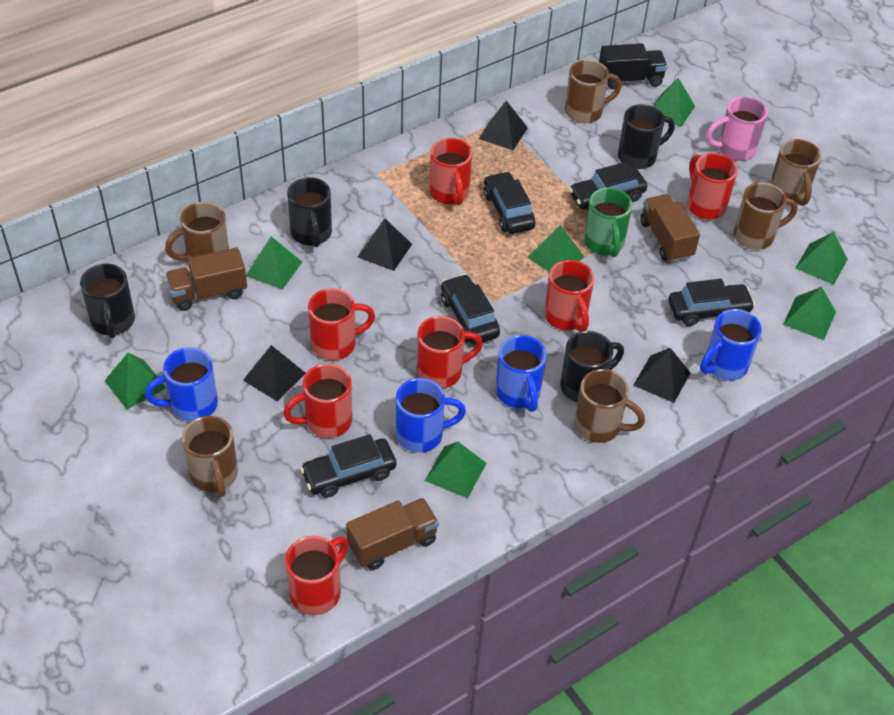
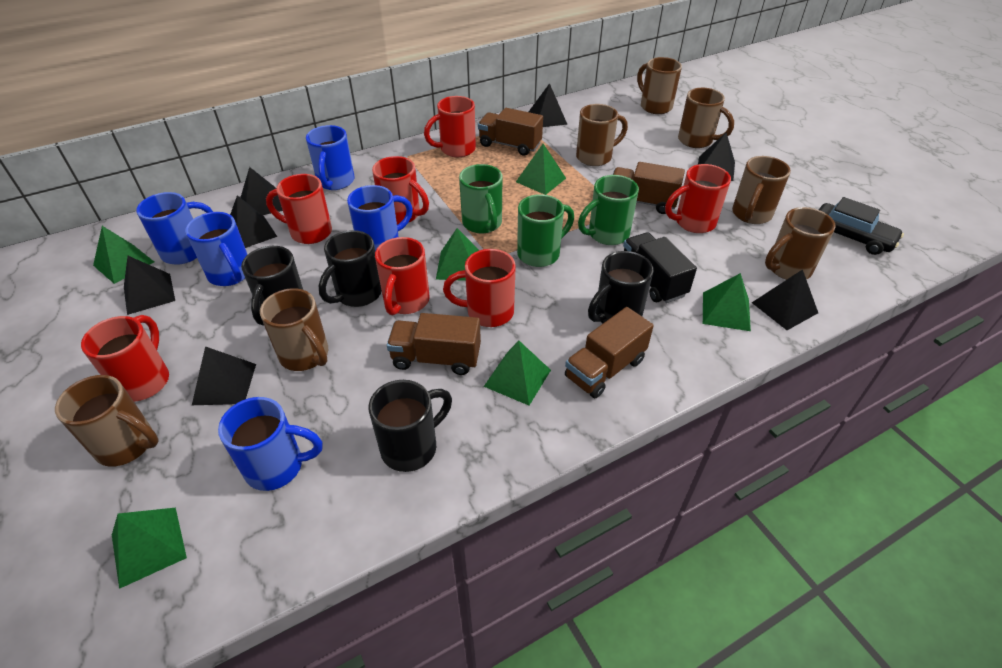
black car: 5 -> 1
black pyramid: 4 -> 7
blue mug: 4 -> 5
brown mug: 6 -> 7
brown truck: 3 -> 4
green mug: 1 -> 3
green pyramid: 7 -> 6
pink mug: 1 -> 0

